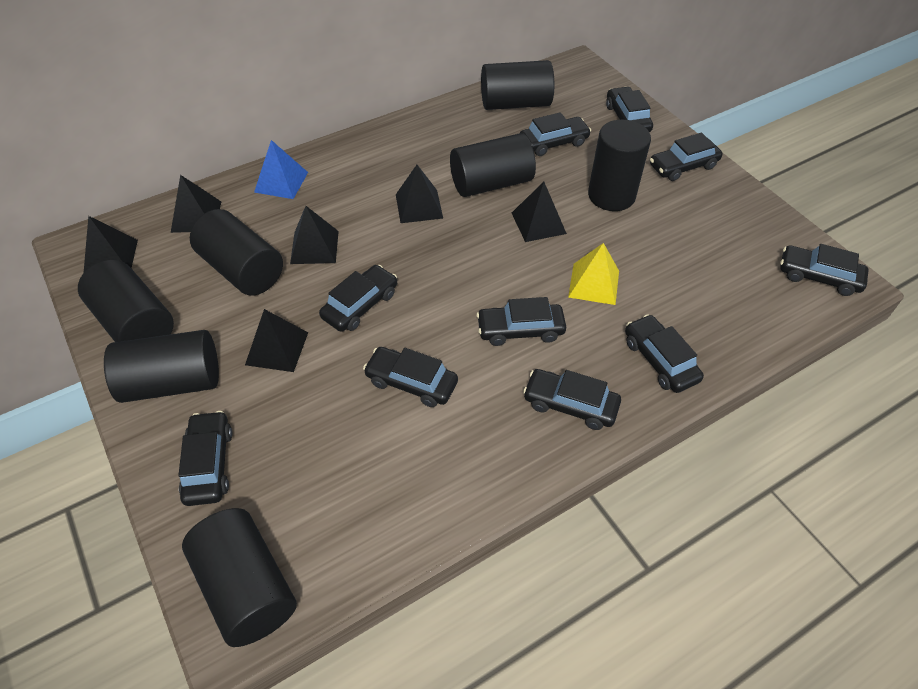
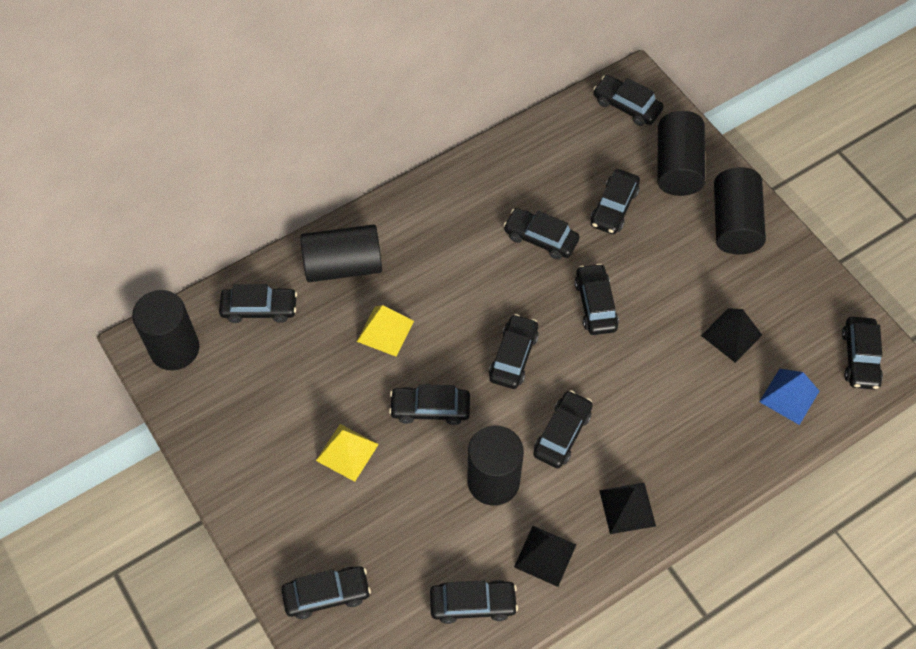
black car: 10 -> 11
black cylinder: 7 -> 5
black pyramid: 6 -> 3
yellow pyramid: 1 -> 2

